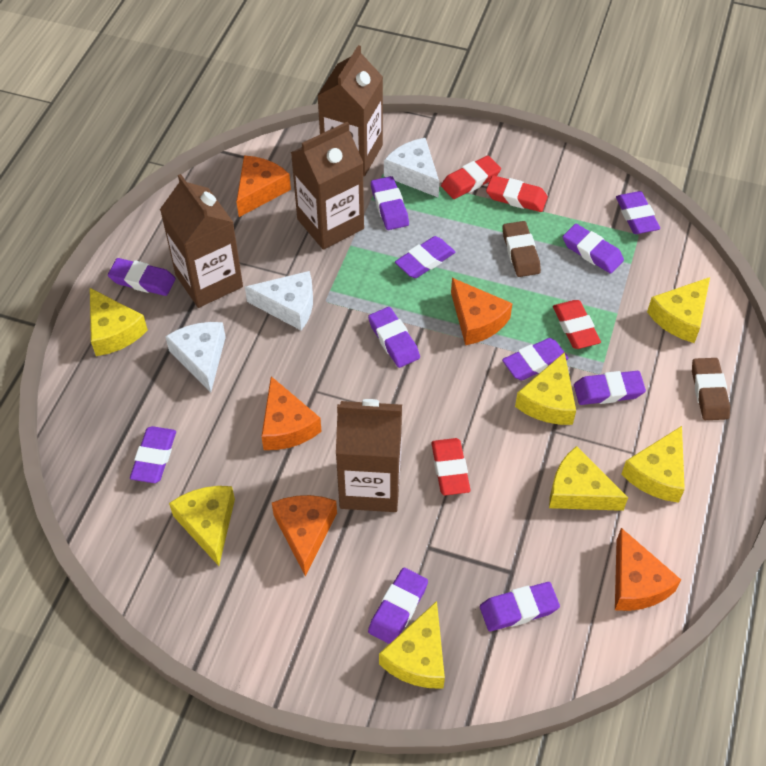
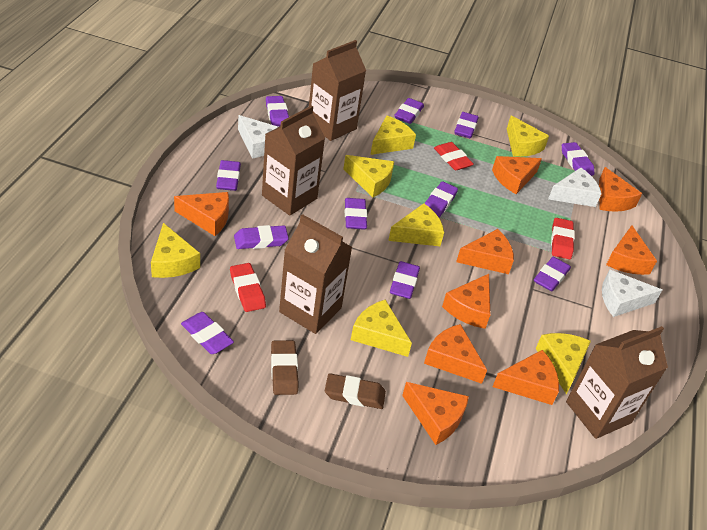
orange cheese: 5 -> 9
red eraser: 4 -> 3

